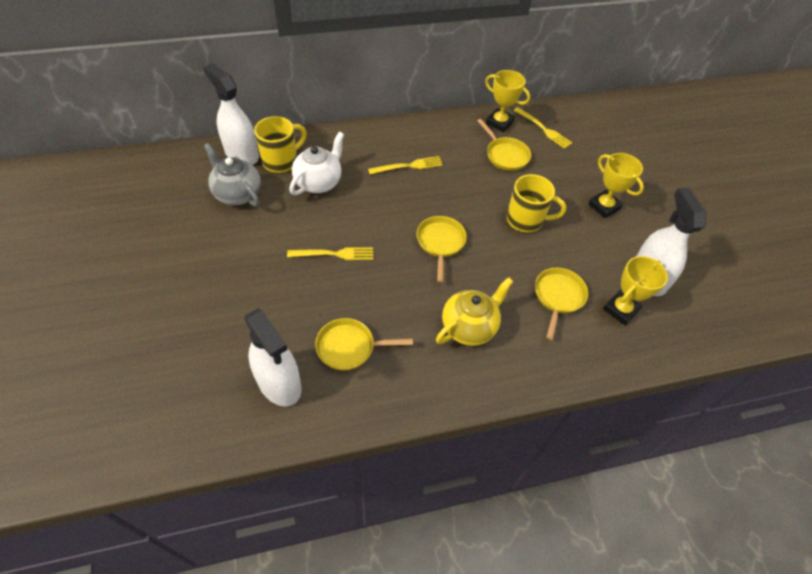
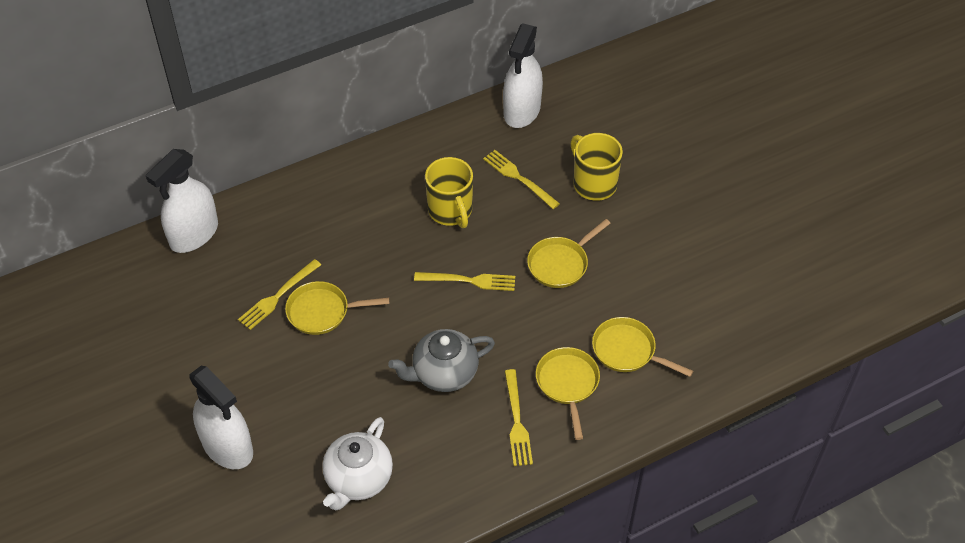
yellow fork: 3 -> 4
yellow teapot: 1 -> 0
yellow trophy: 3 -> 0

